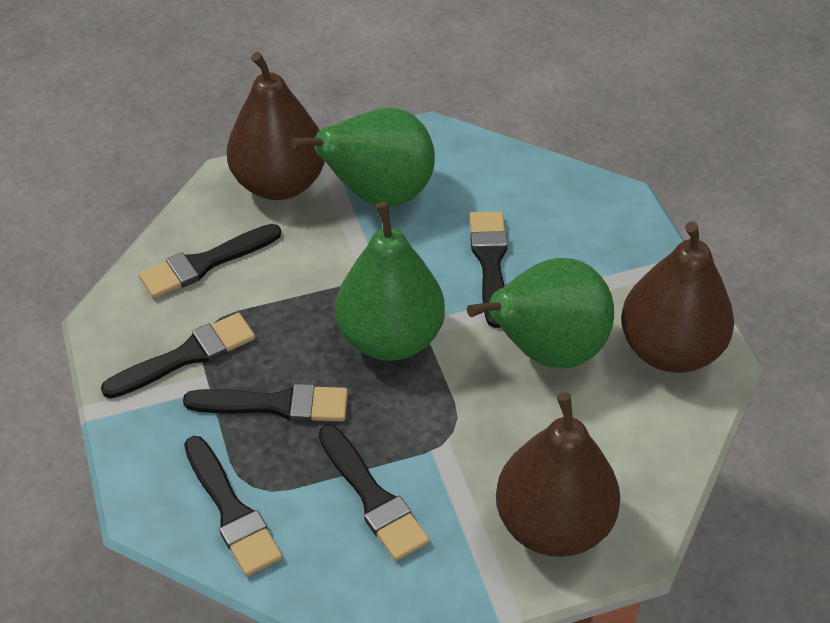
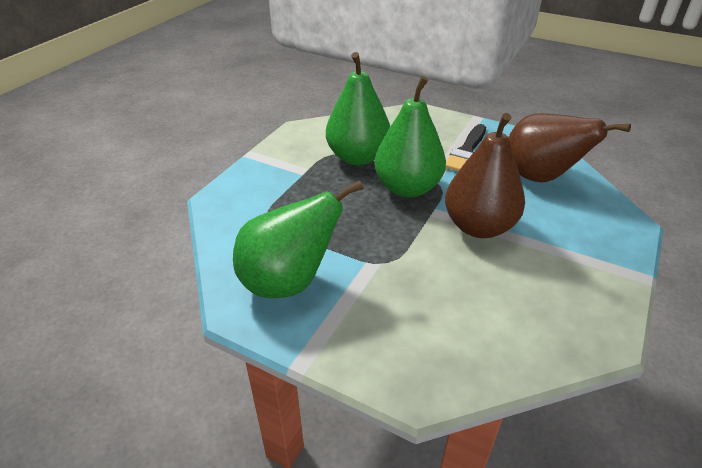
black brush: 6 -> 1
brown pear: 3 -> 2

